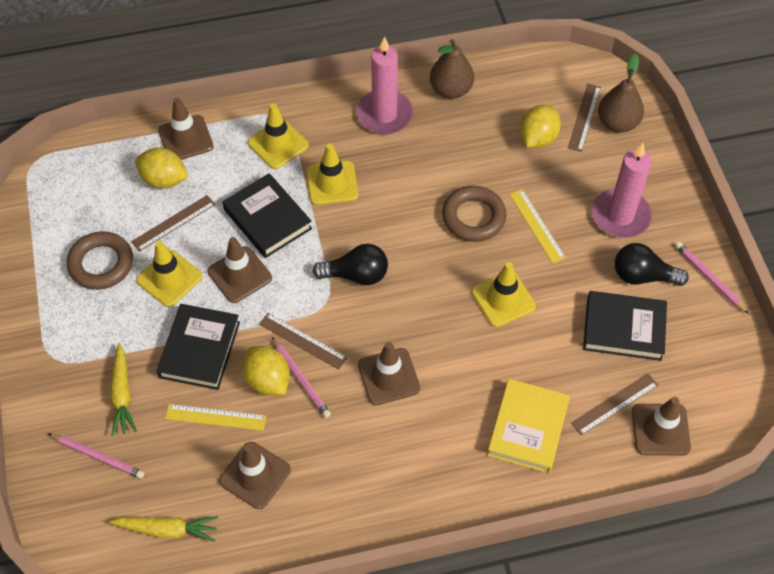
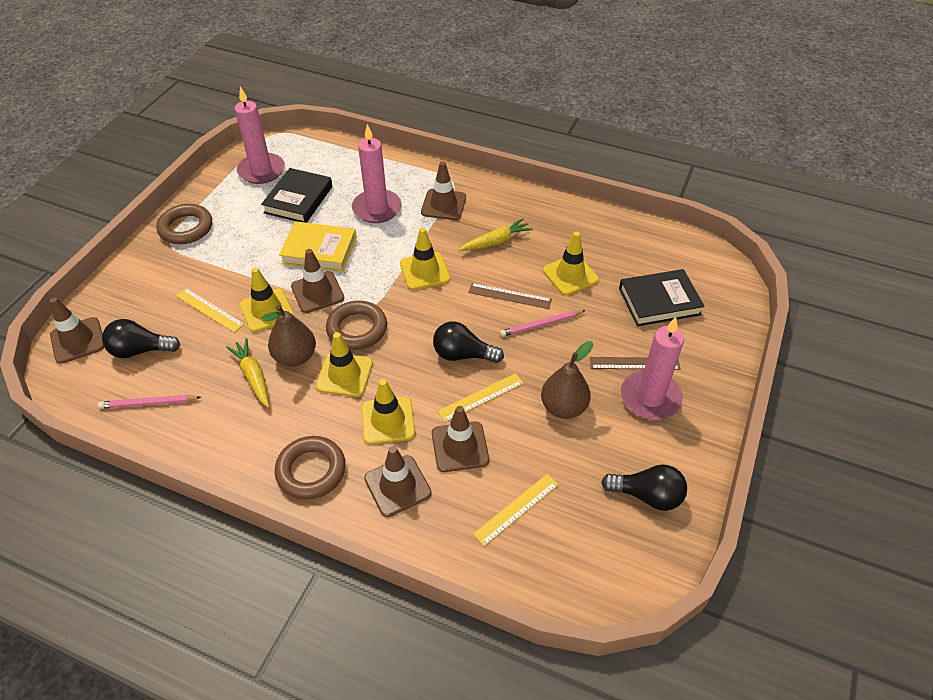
black book: 3 -> 2
black light bulb: 2 -> 3
brown ring: 2 -> 3
brown ruler: 4 -> 2
pink candle: 2 -> 3
pink pencil: 3 -> 2
yellow lemon: 3 -> 0
yellow ruler: 2 -> 3
yellow traffic cone: 4 -> 5

